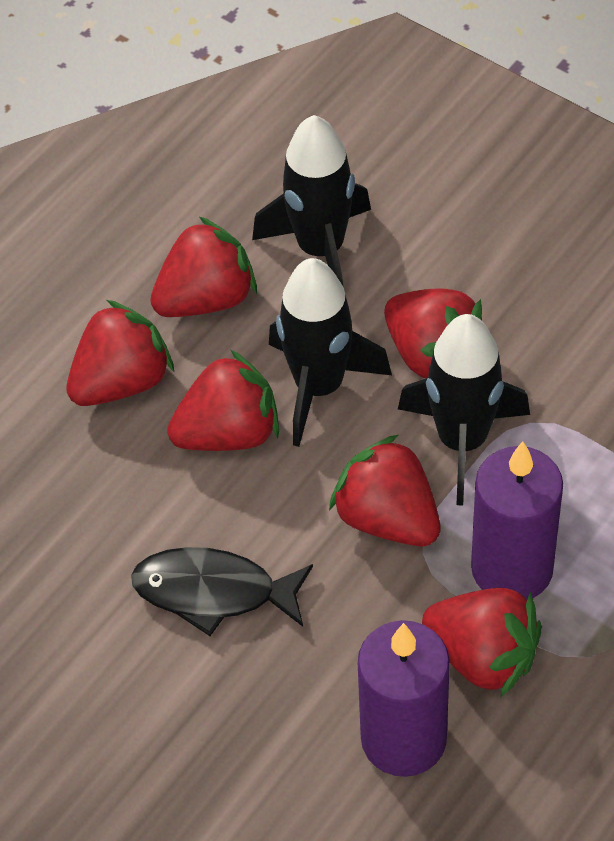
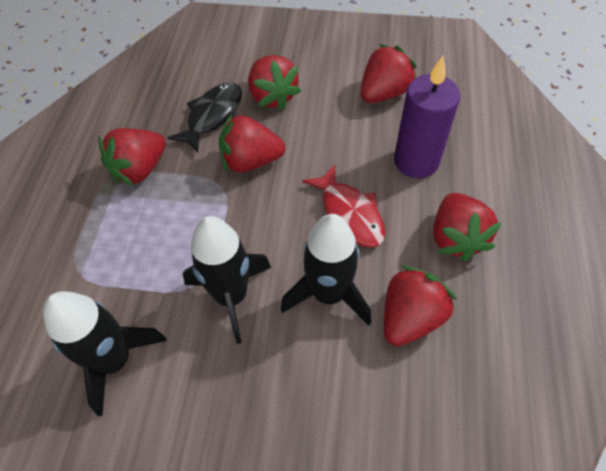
purple candle: 2 -> 1
red fish: 0 -> 1

